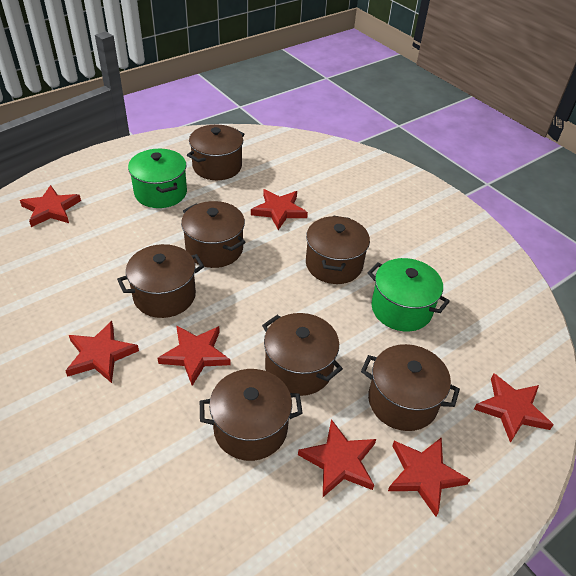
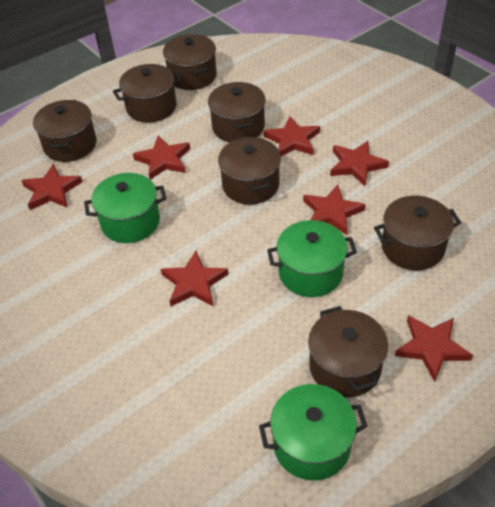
green pot: 2 -> 3

